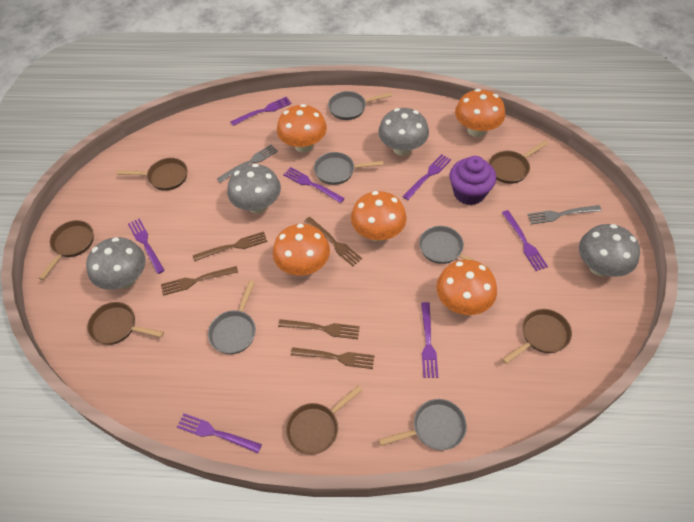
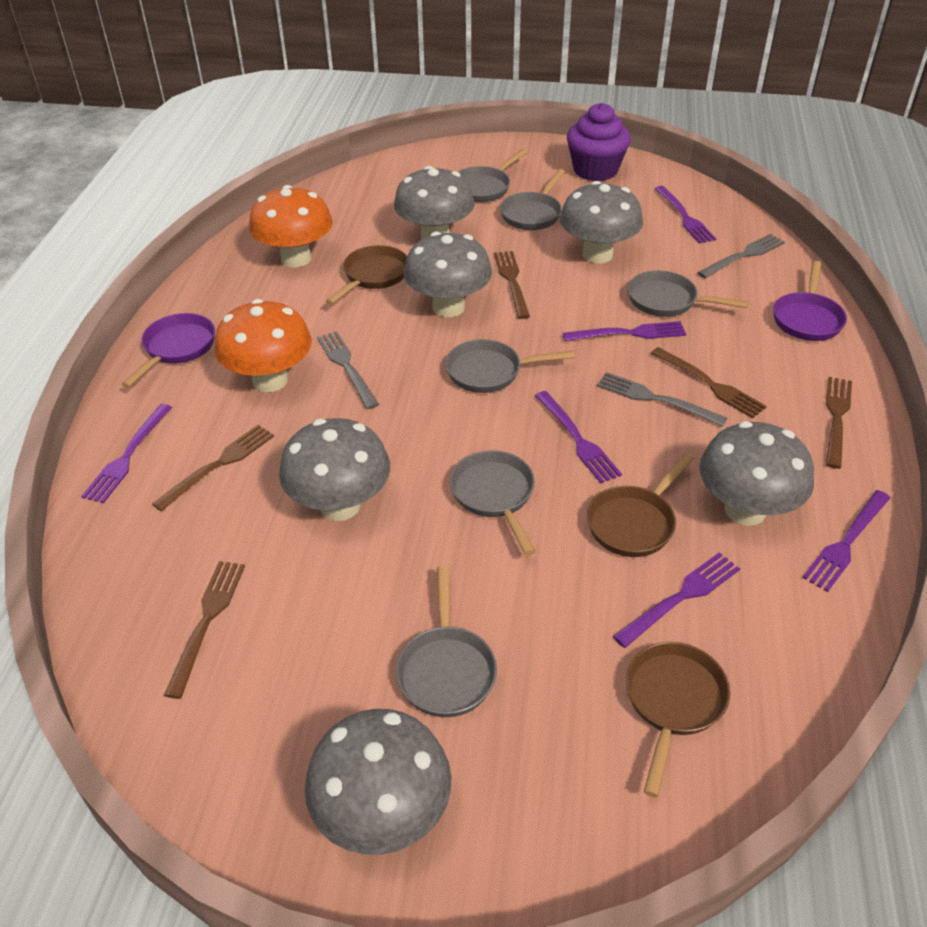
brown pan: 6 -> 3
grey fork: 2 -> 3
grey mushroom: 4 -> 6
grey pan: 5 -> 6
orange mushroom: 5 -> 2
purple fork: 7 -> 6
purple pan: 0 -> 2

